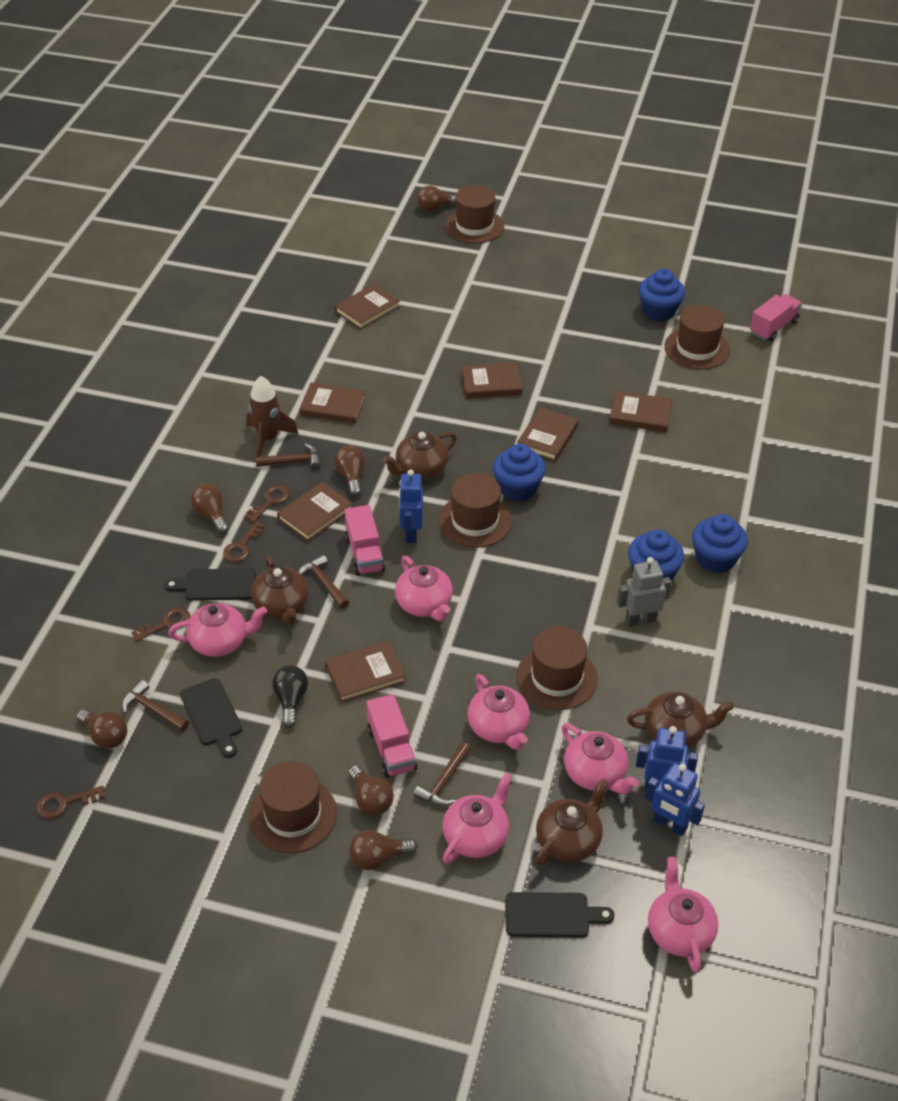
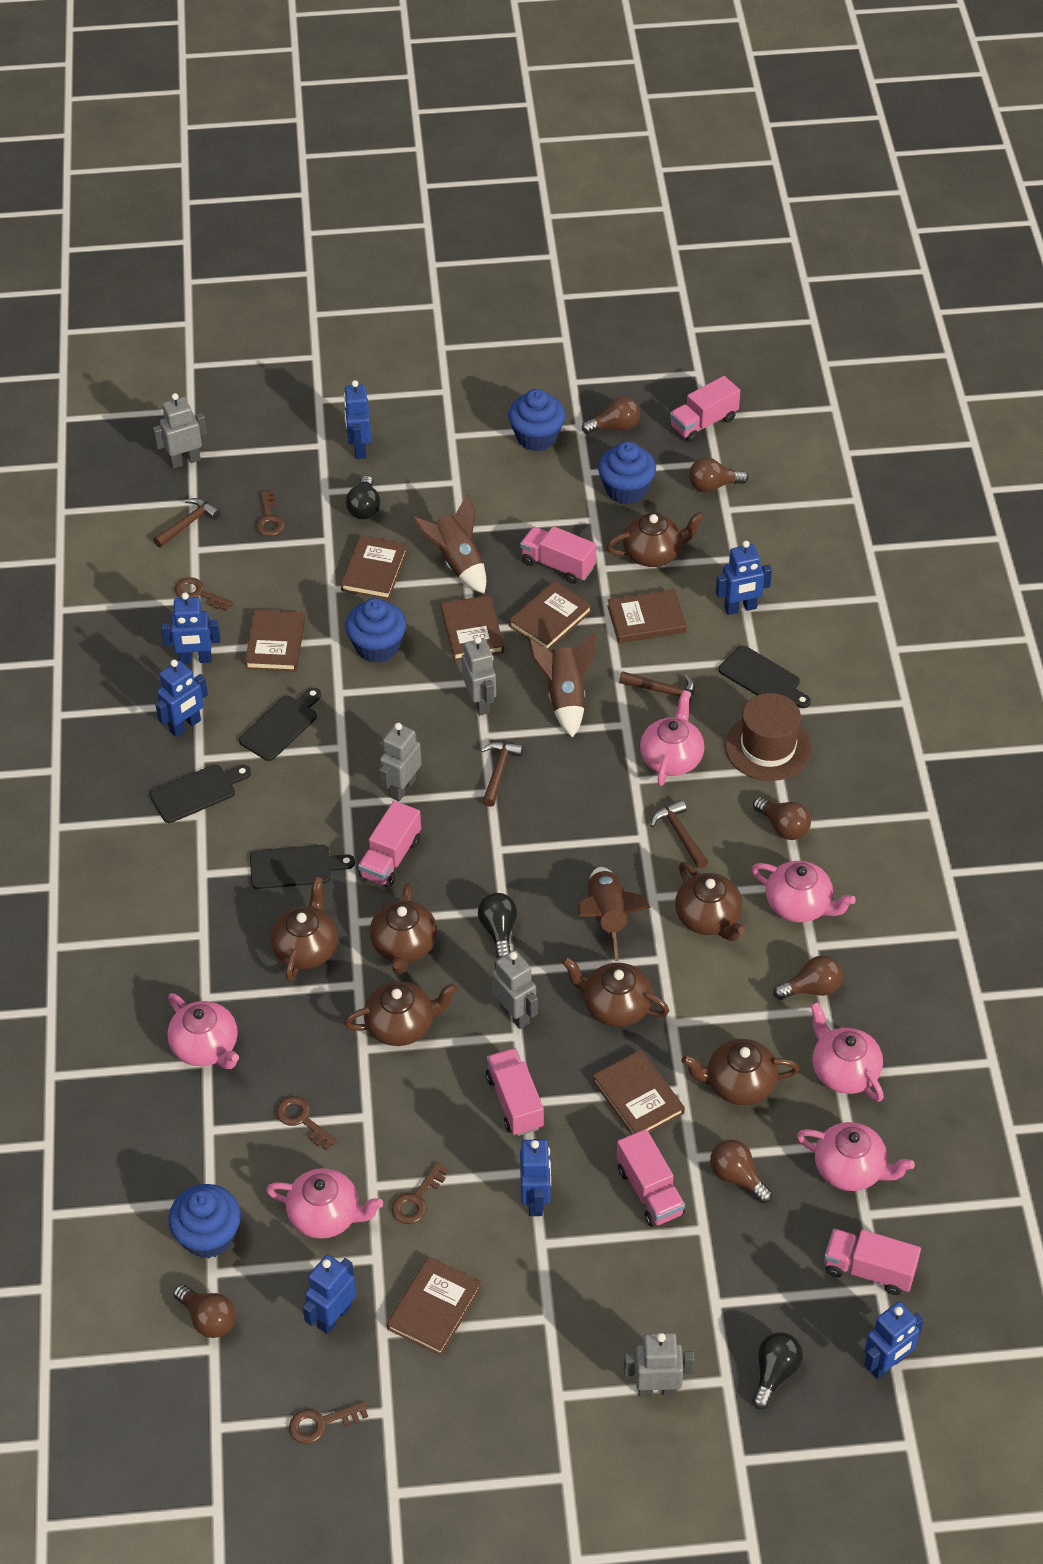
black cutting board: 3 -> 4
black light bulb: 1 -> 3
blue robot: 3 -> 7
brown hat: 5 -> 1
brown key: 4 -> 5
brown rocket: 1 -> 3
brown teapot: 4 -> 7
grey robot: 1 -> 5
pink truck: 3 -> 6

